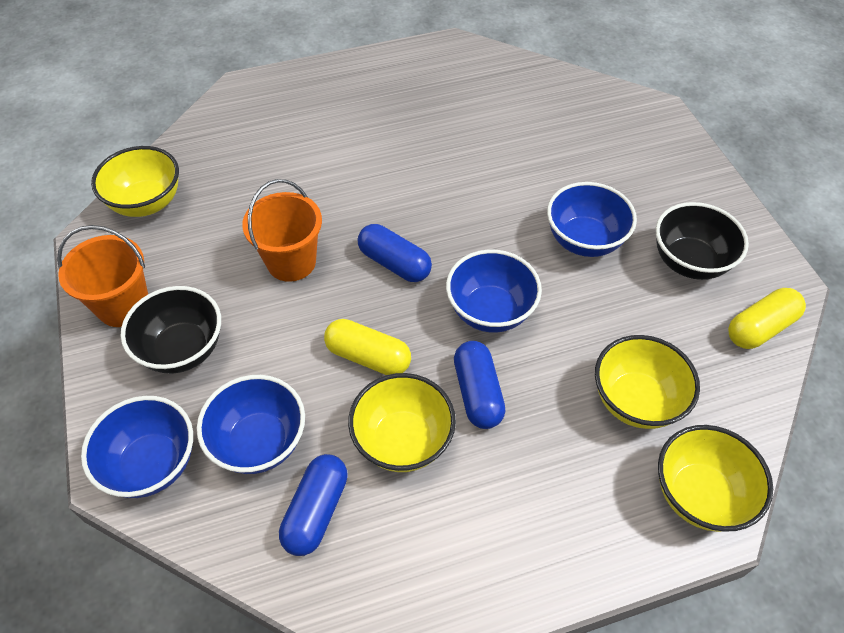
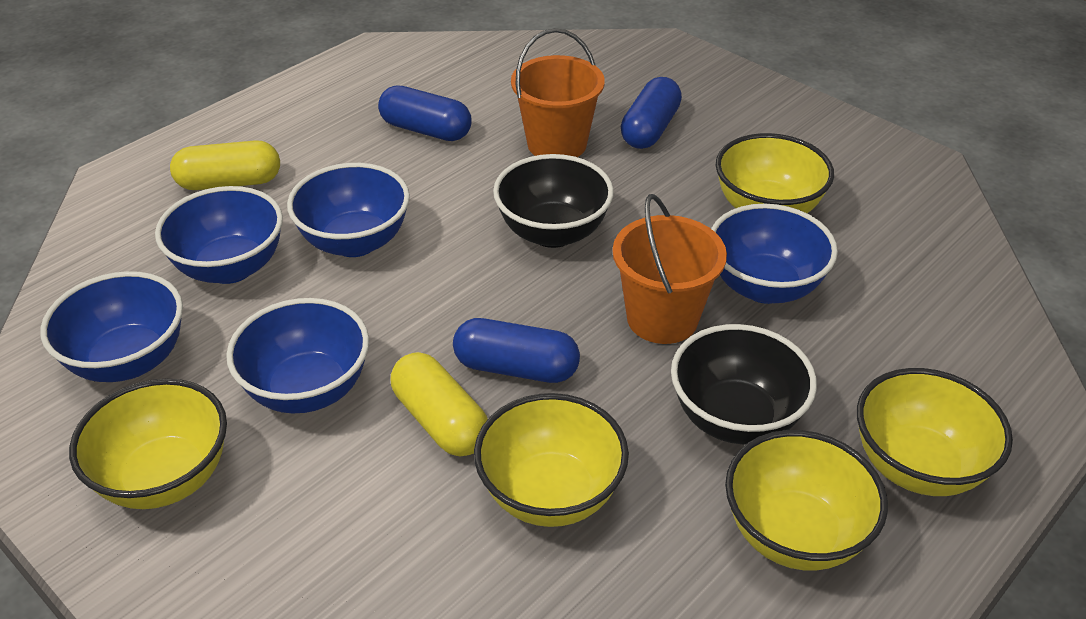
blue bowl: 4 -> 5
yellow bowl: 4 -> 5

